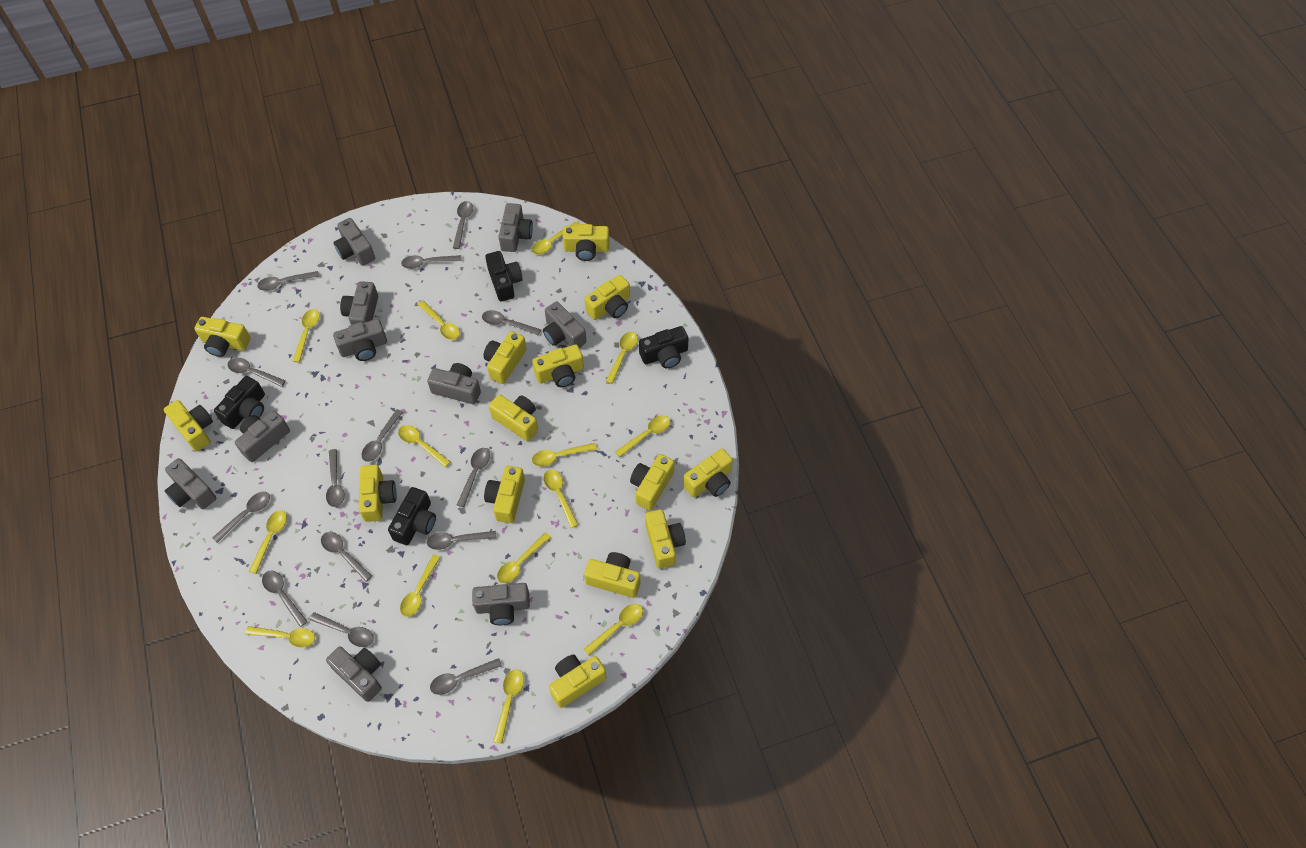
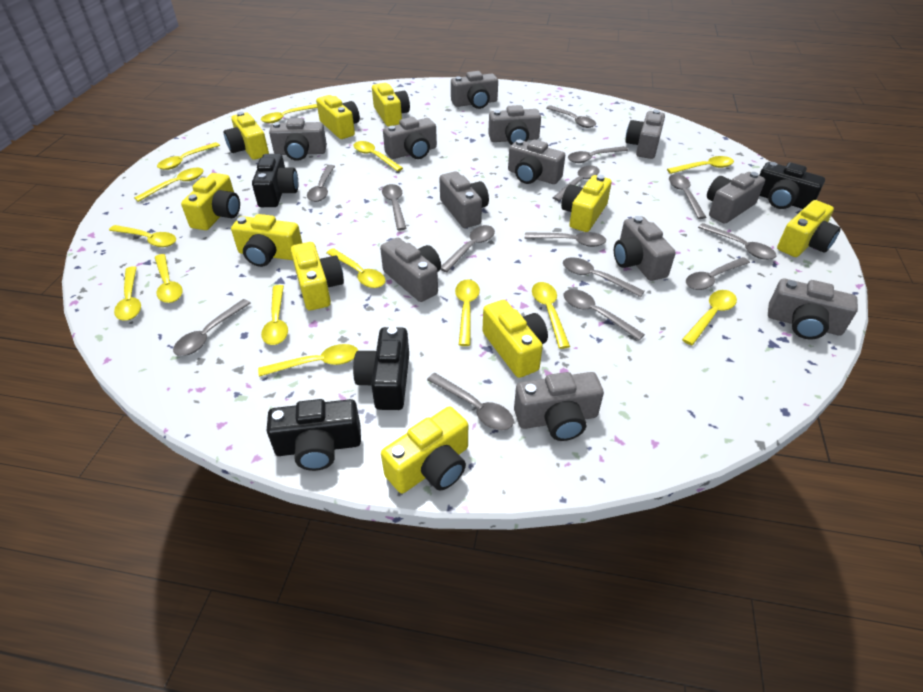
grey camera: 10 -> 12
yellow camera: 14 -> 10

